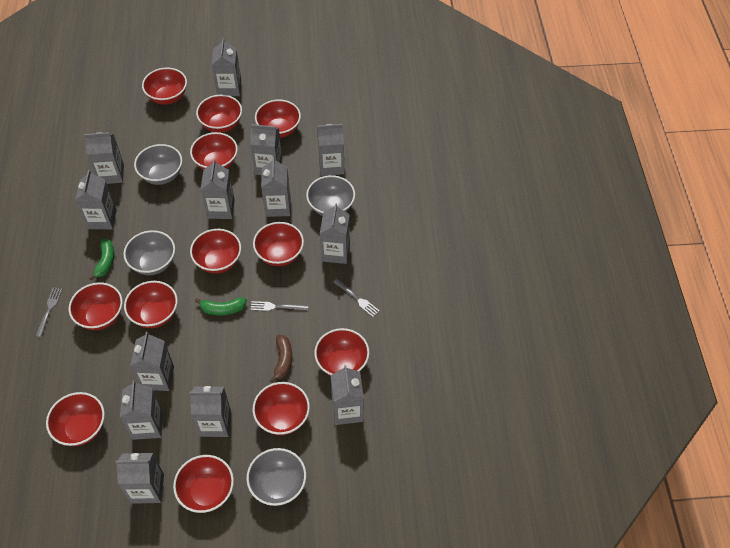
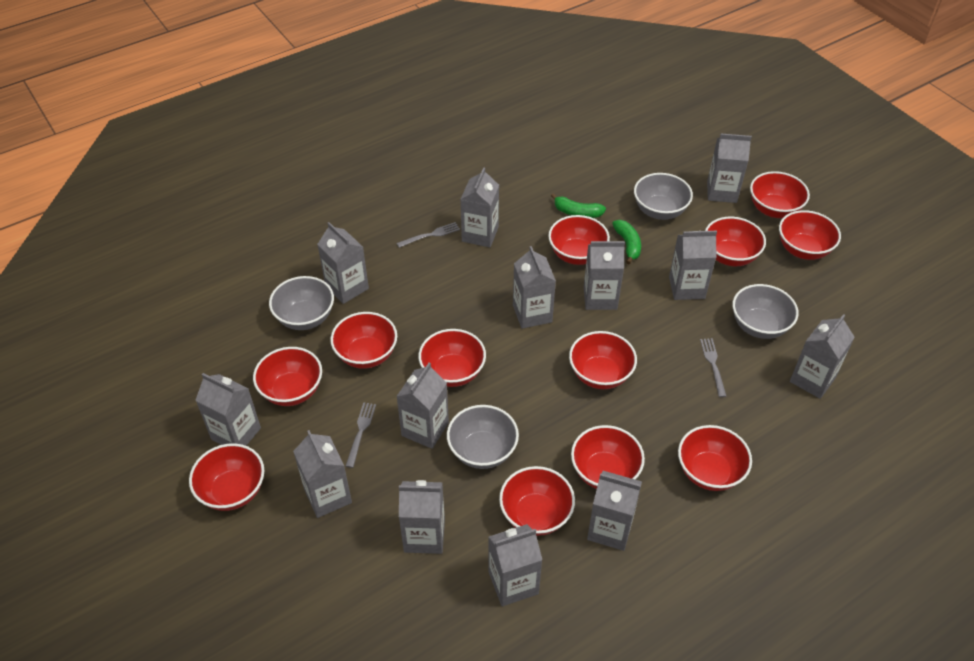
brown banana: 1 -> 0

